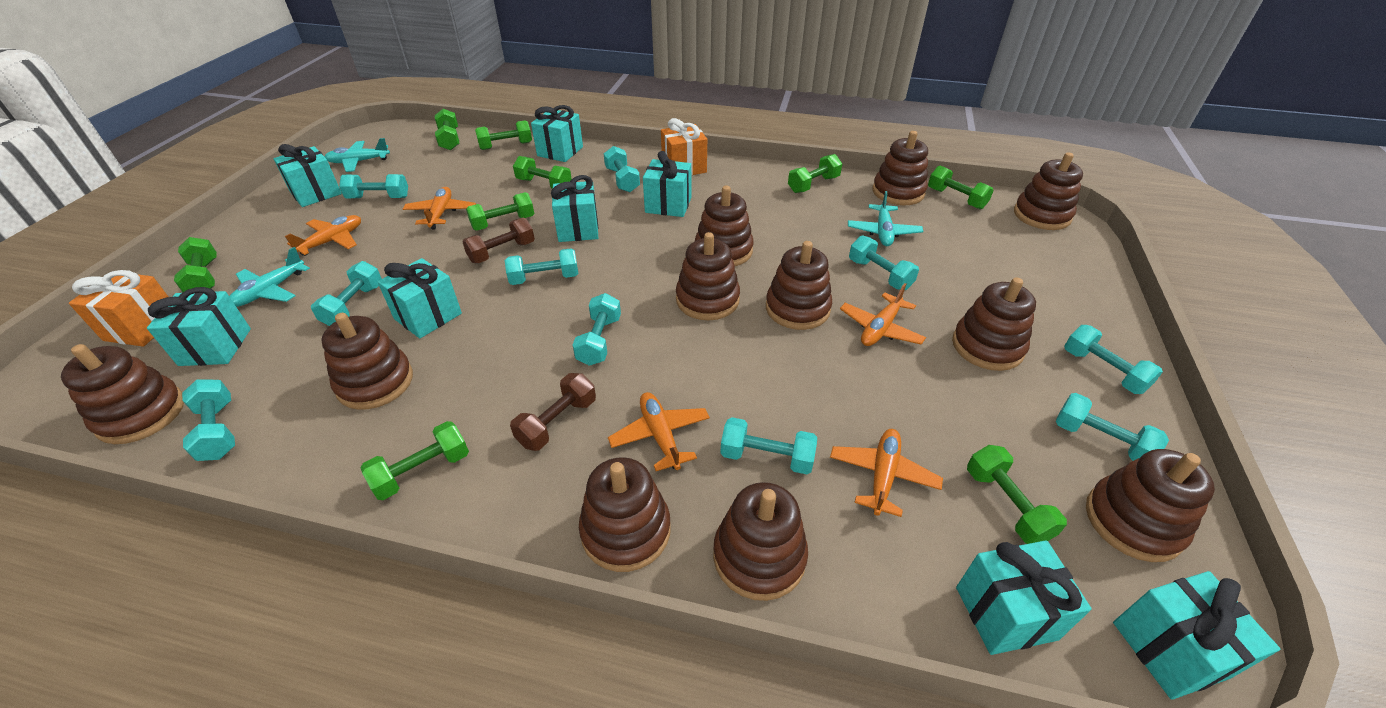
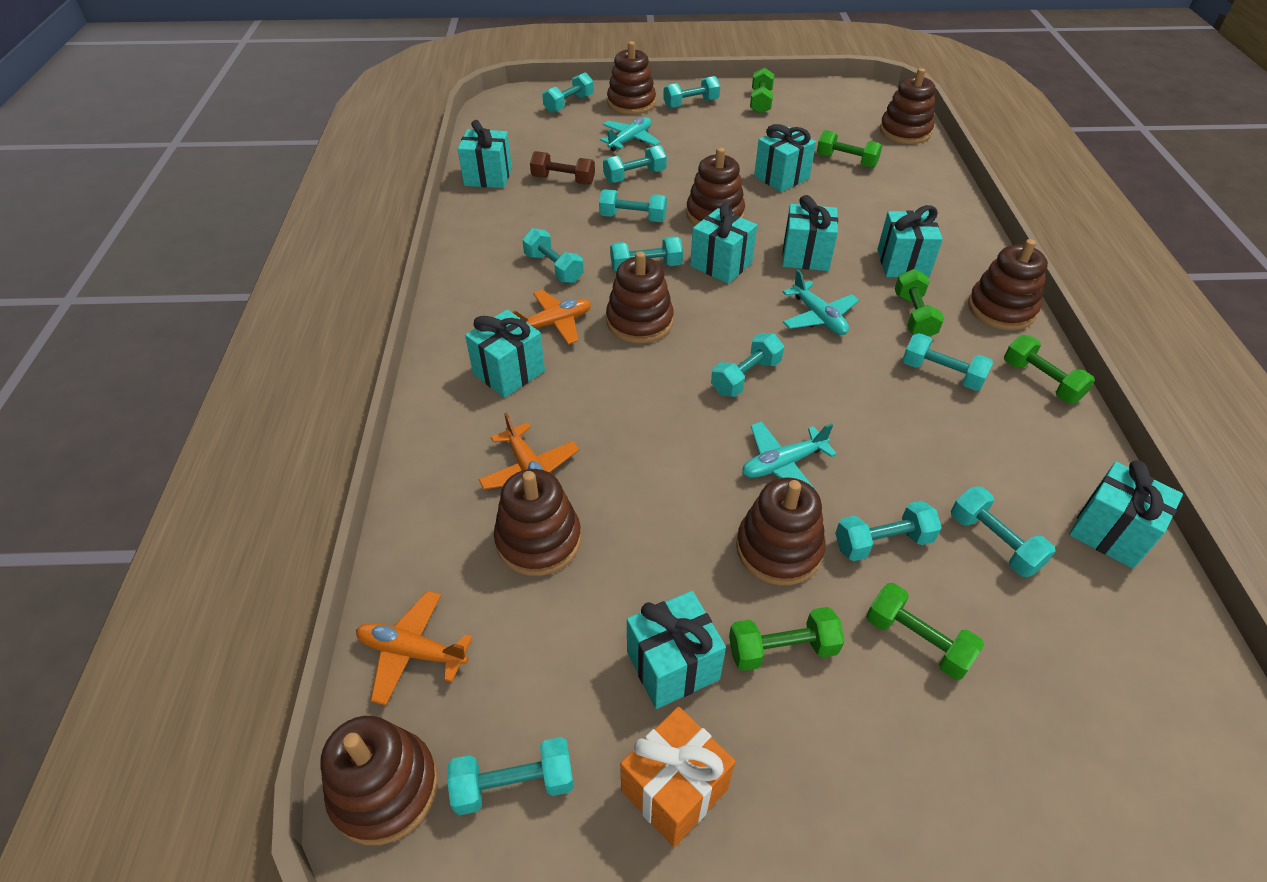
brown dumbbell: 2 -> 1
brown stacking toy: 11 -> 8
green dumbbell: 9 -> 6
orange gift: 2 -> 1
orange plane: 5 -> 3
turquoise dumbbell: 10 -> 11

